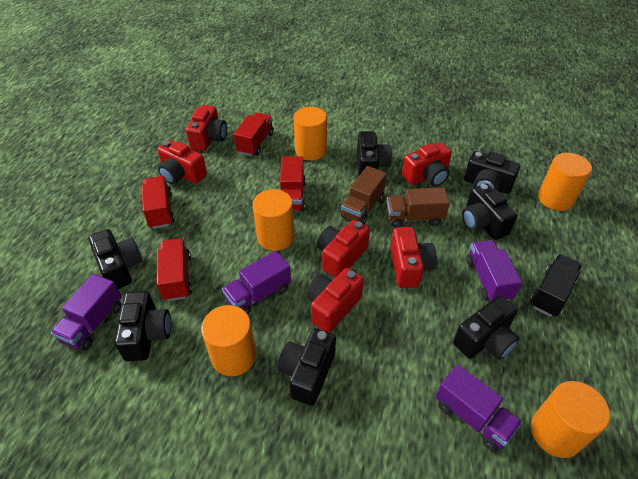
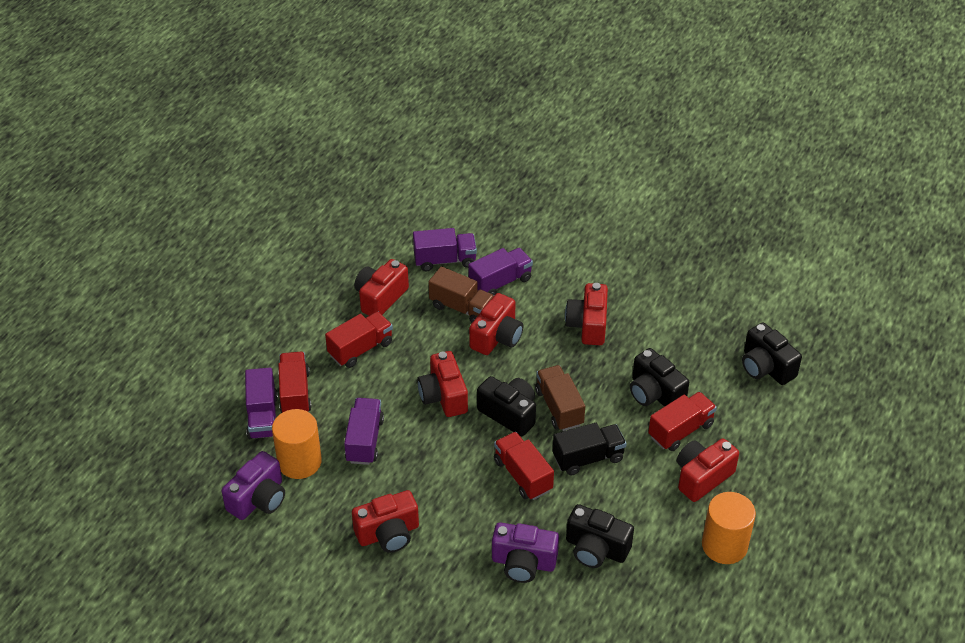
black camera: 7 -> 4
orange cylinder: 5 -> 2
purple camera: 0 -> 2

